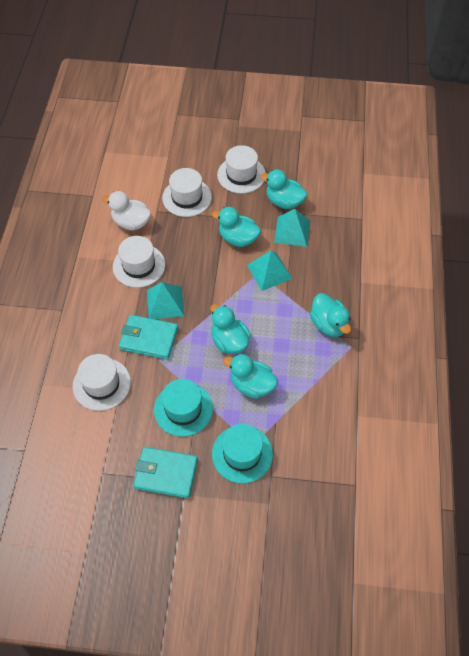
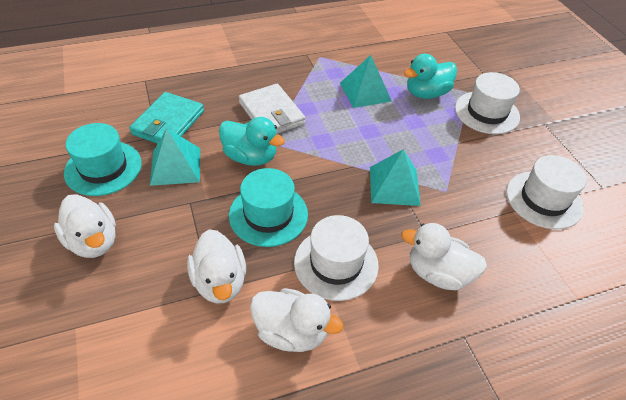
turquoise duck: 5 -> 2
turquoise wallet: 2 -> 1
white duck: 1 -> 4
white hat: 4 -> 3
white wallet: 0 -> 1

